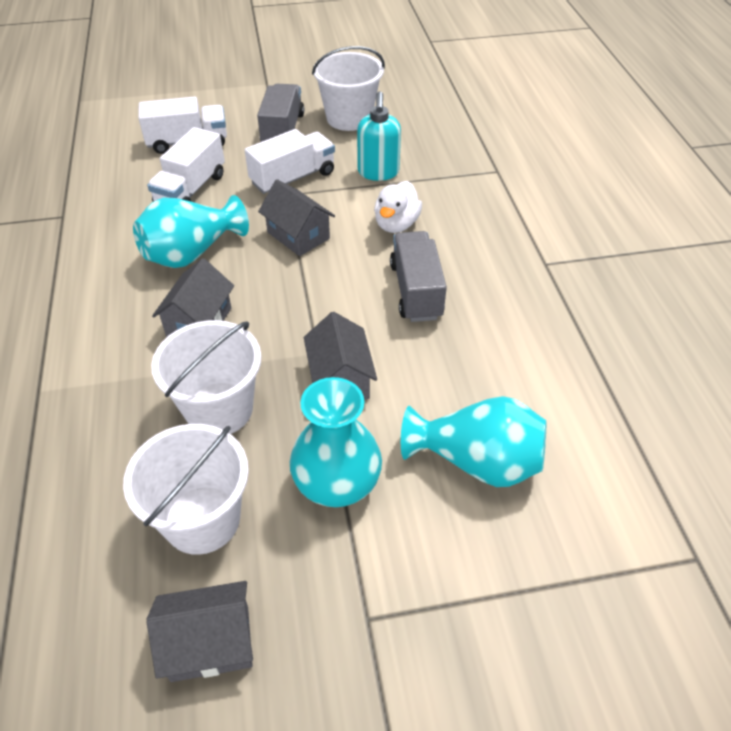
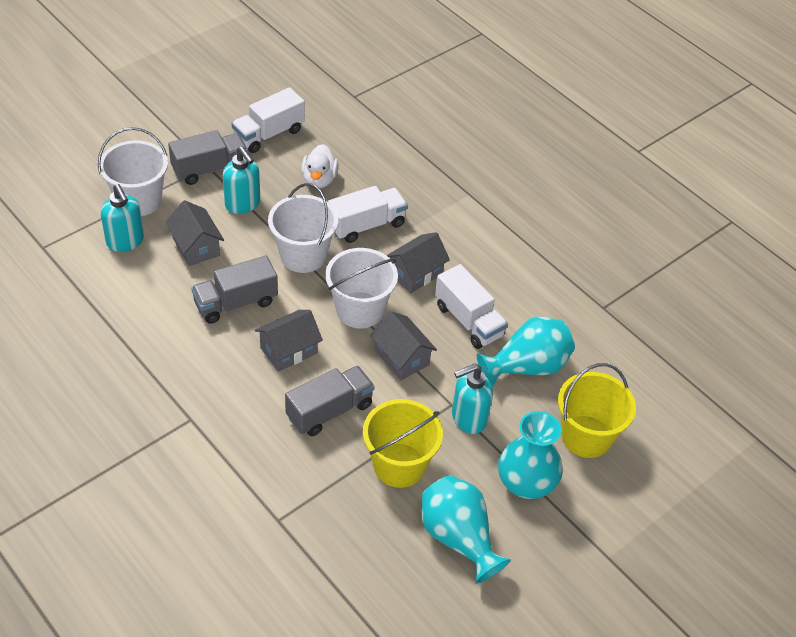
grey truck: 2 -> 3
turquoise soap dispenser: 1 -> 3
yellow bucket: 0 -> 2

